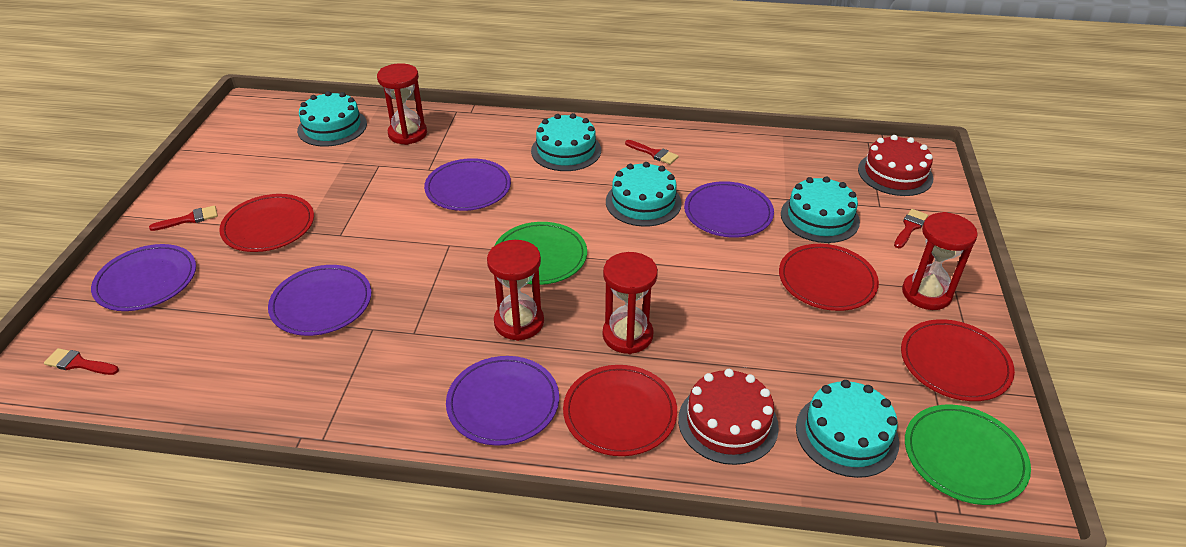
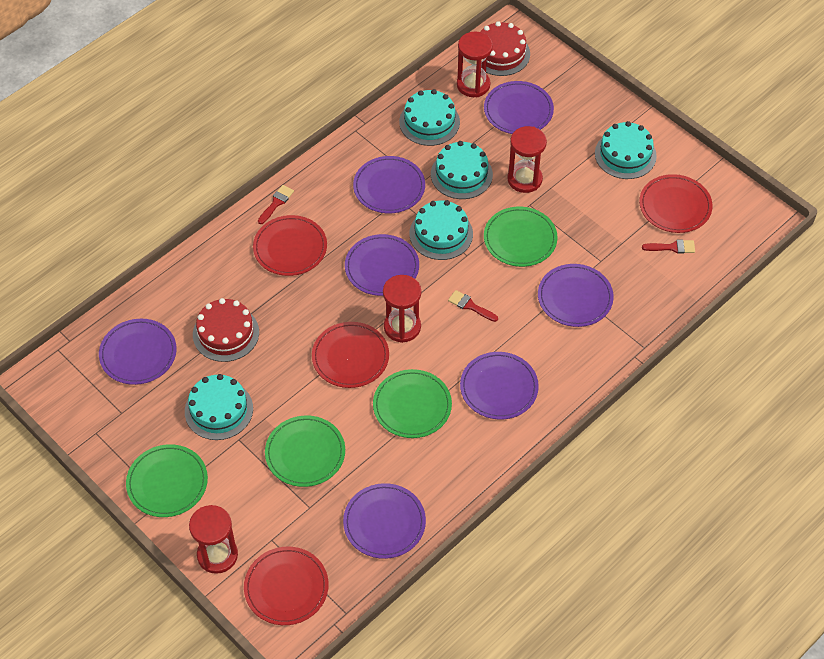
green plate: 2 -> 4
purple plate: 5 -> 7
red brush: 4 -> 3

